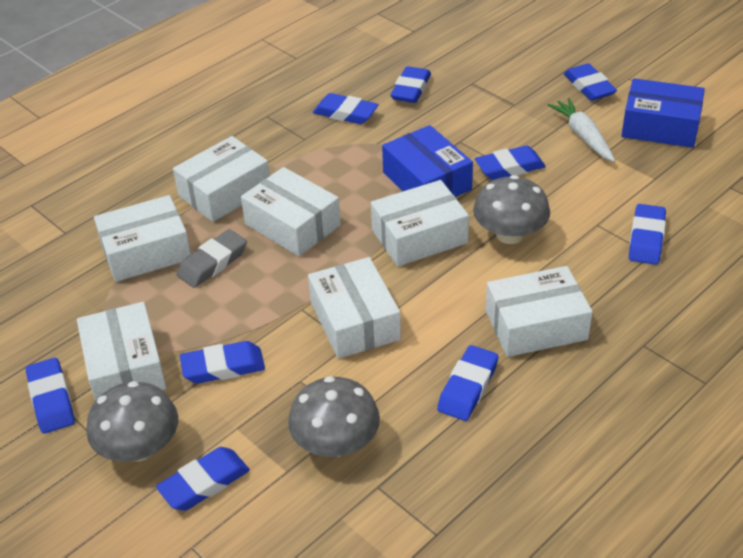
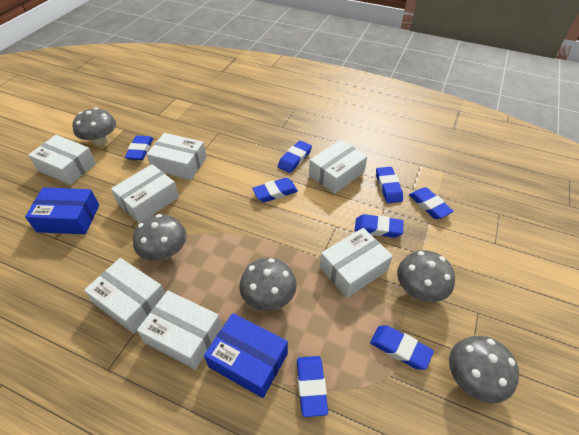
blue eraser: 9 -> 8
grey eraser: 1 -> 0
grey mushroom: 3 -> 5
white carrot: 1 -> 0

